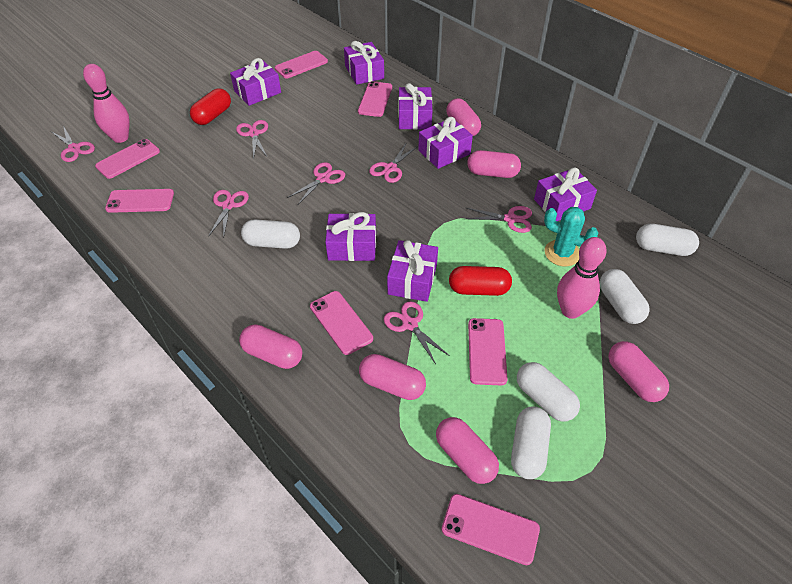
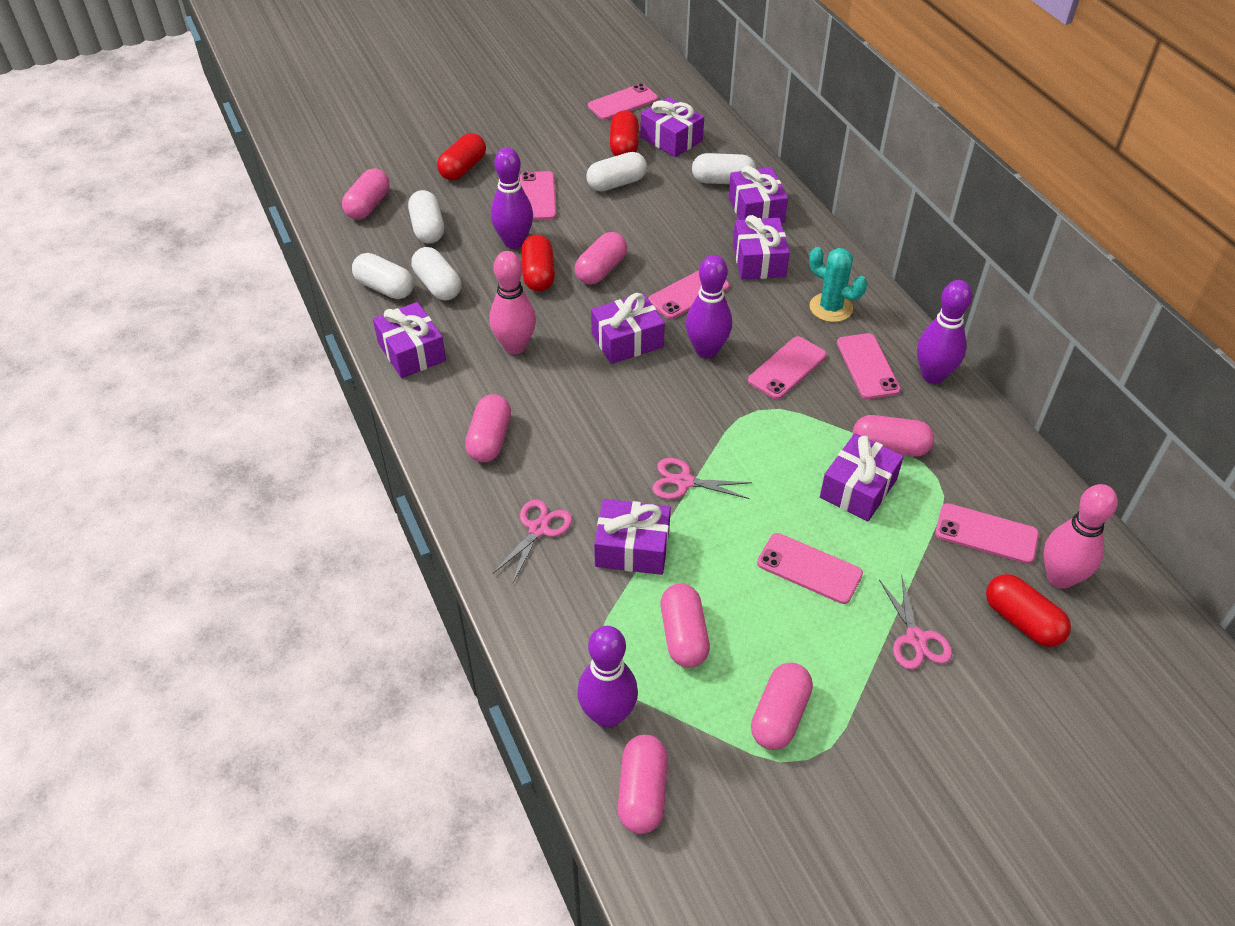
pink capsule: 6 -> 7
pink scissors: 7 -> 3
purple bowling pin: 0 -> 4
red capsule: 2 -> 4

